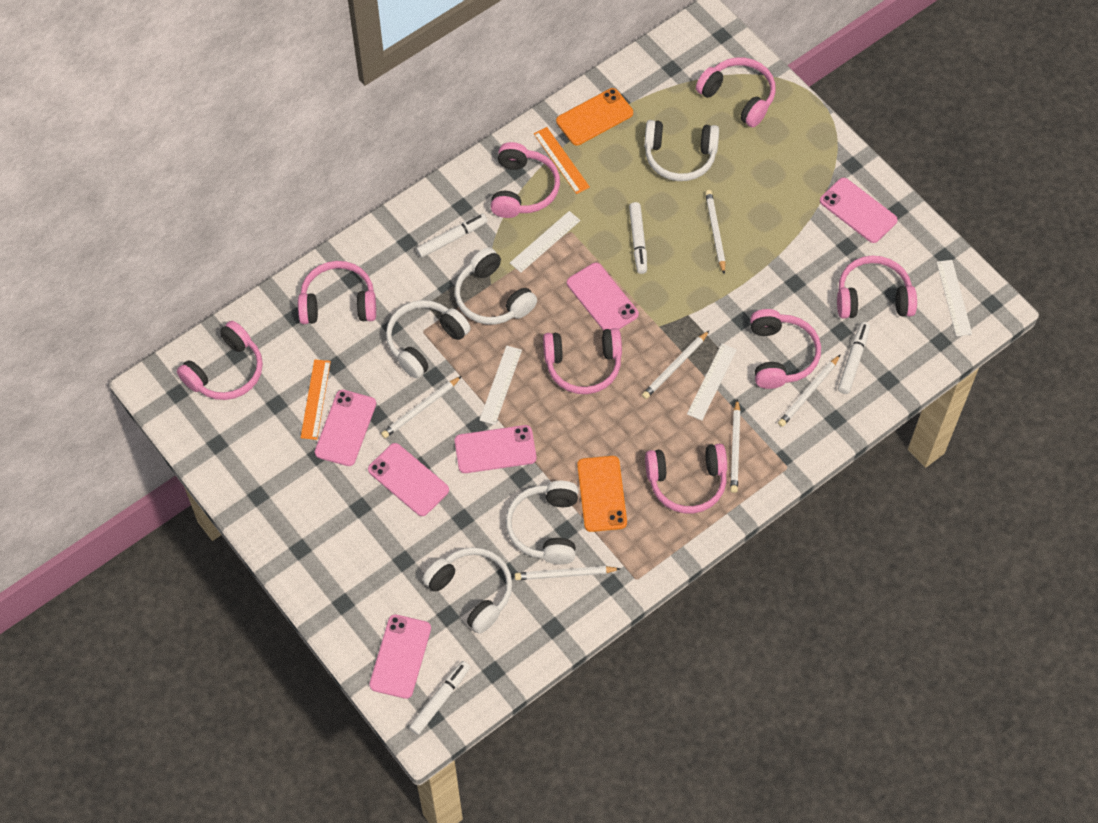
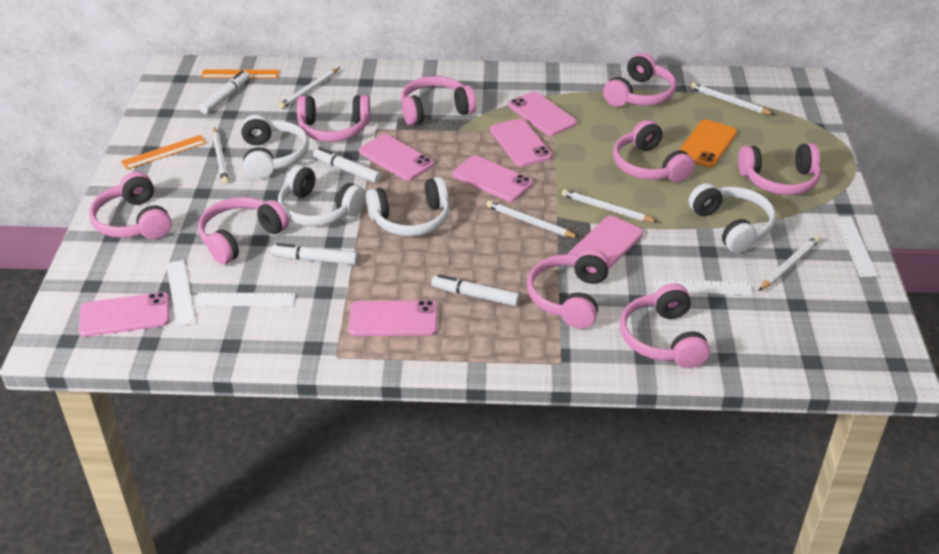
orange phone: 2 -> 1
pink headphones: 8 -> 9
pink phone: 6 -> 7
white headphones: 5 -> 4

